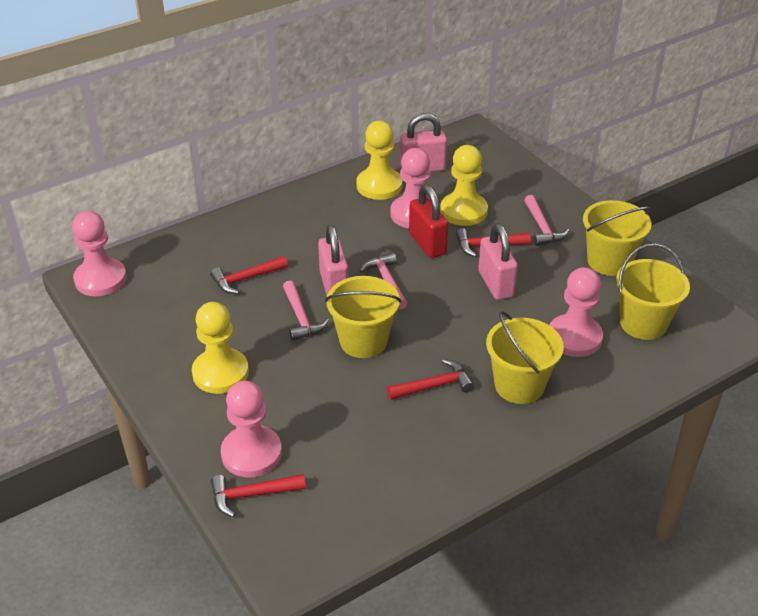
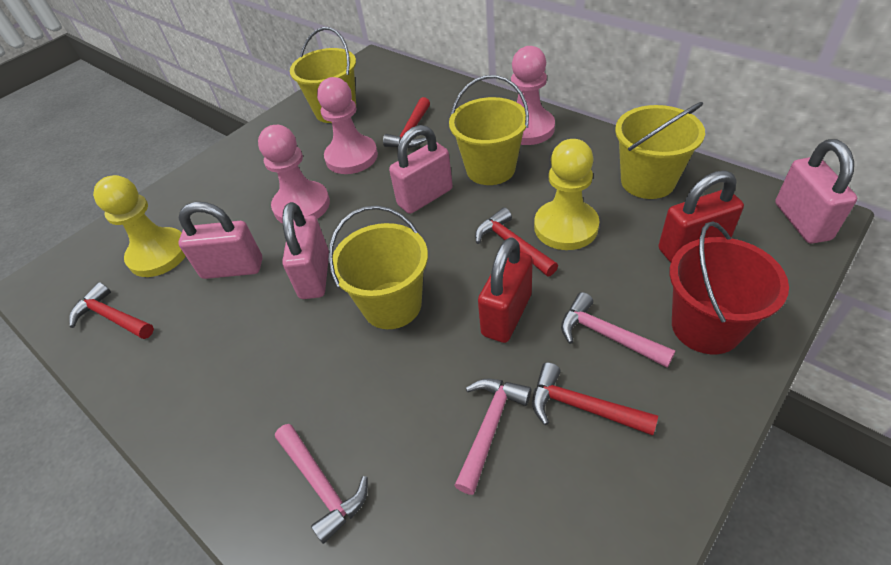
pink padlock: 3 -> 4
pink pawn: 4 -> 3
red bucket: 0 -> 1
red padlock: 1 -> 2
yellow pawn: 3 -> 2

